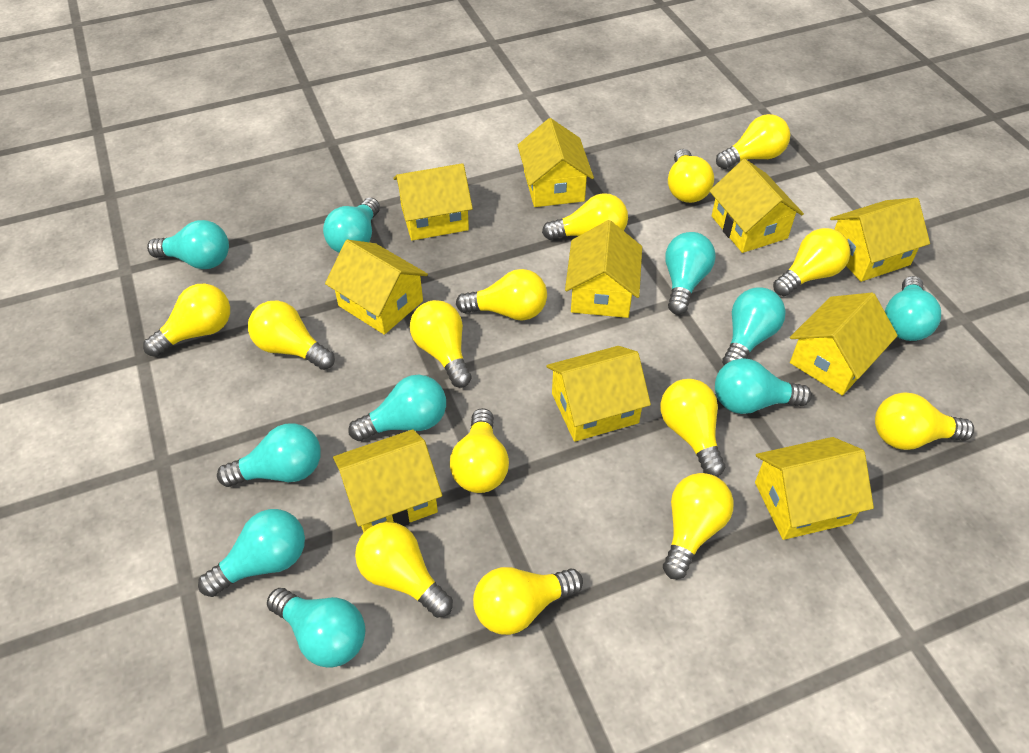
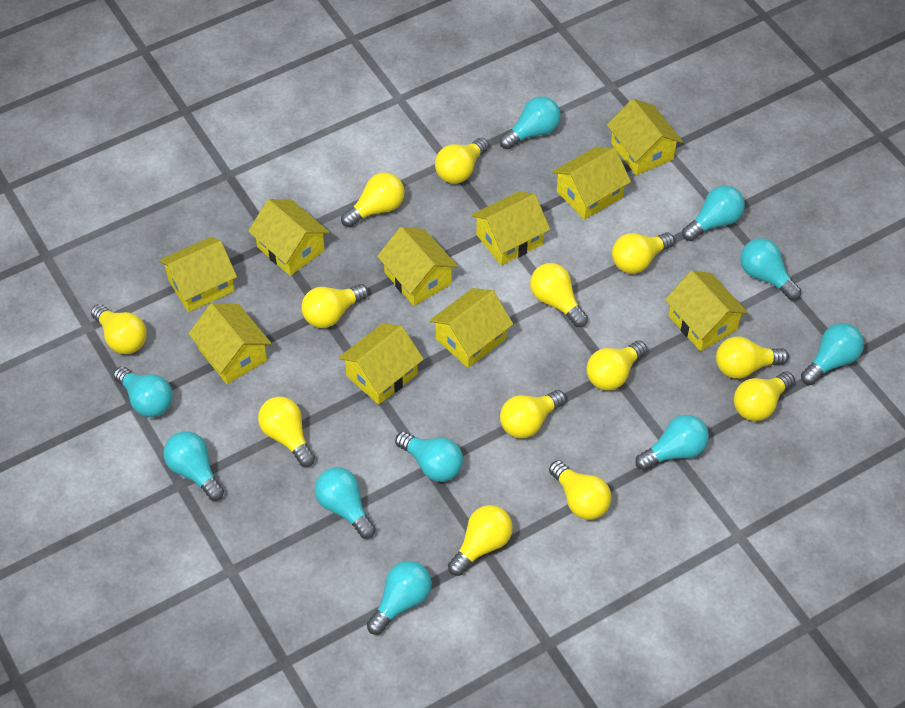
yellow light bulb: 14 -> 13

